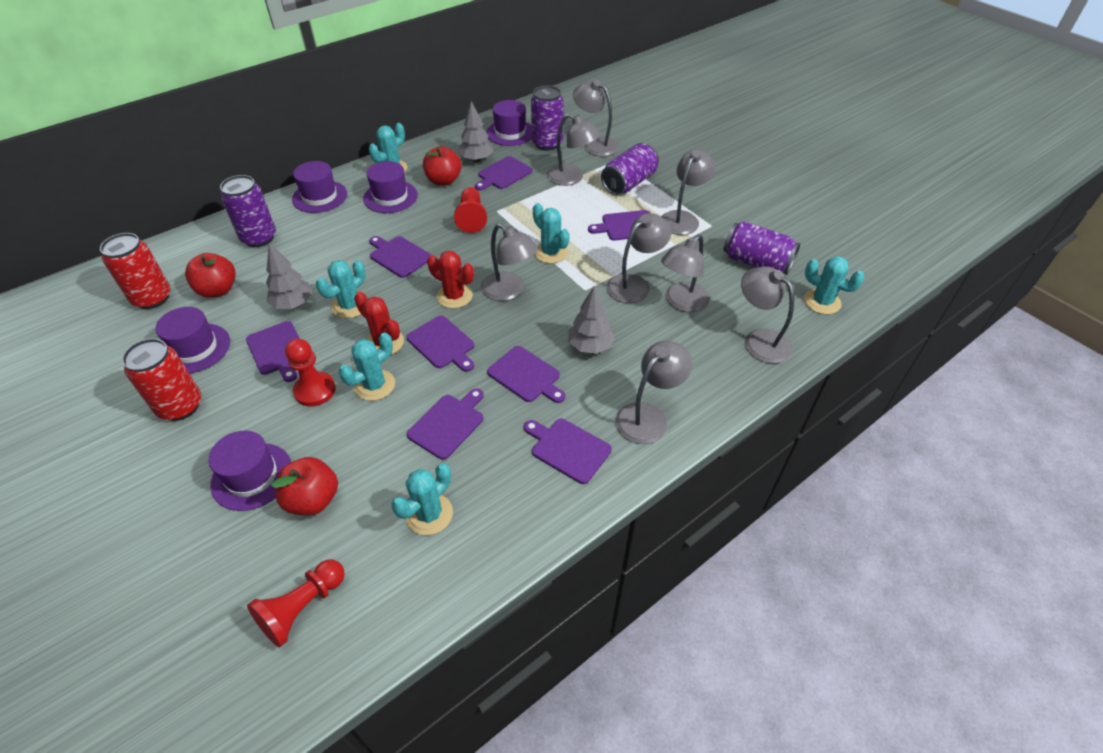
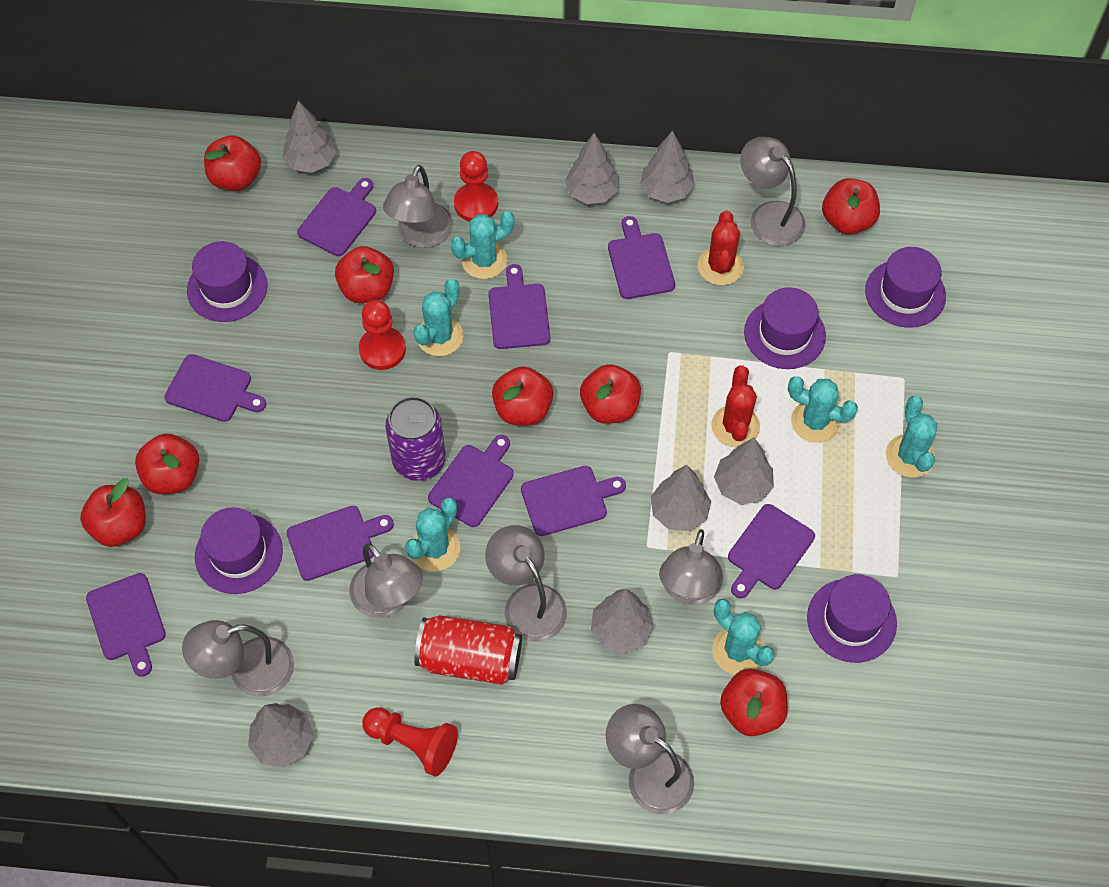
grey lamp: 8 -> 7
grey tree: 3 -> 7
purple can: 4 -> 1
purple cutting board: 8 -> 9
red apple: 3 -> 8
red can: 2 -> 1

